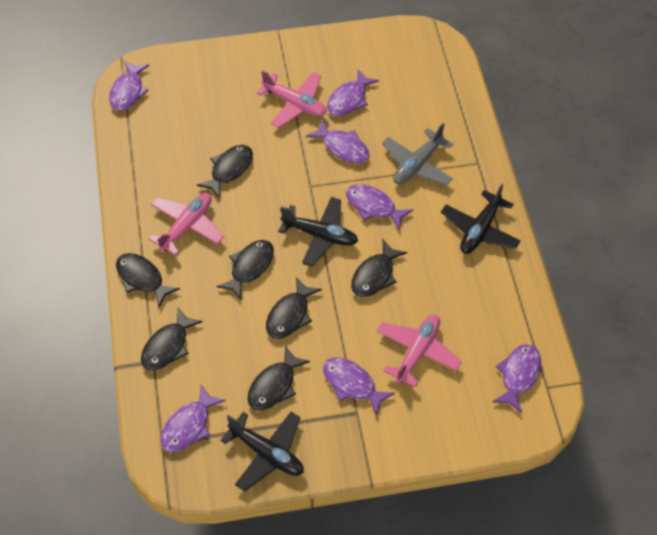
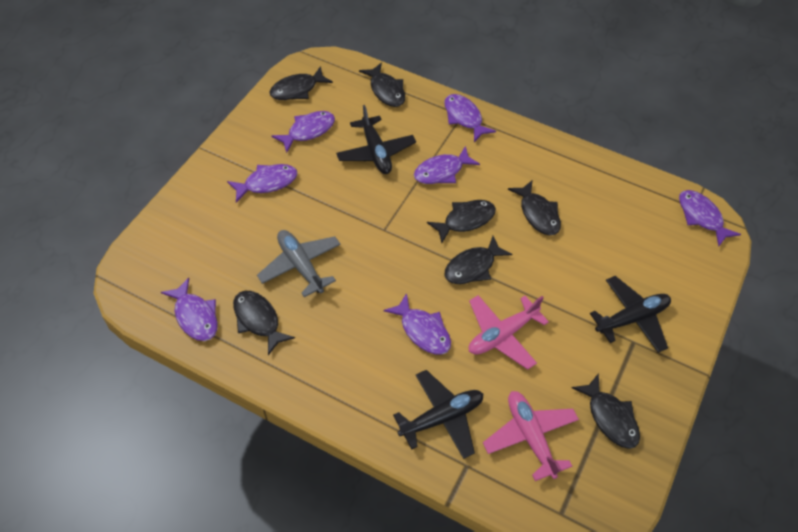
pink plane: 3 -> 2

